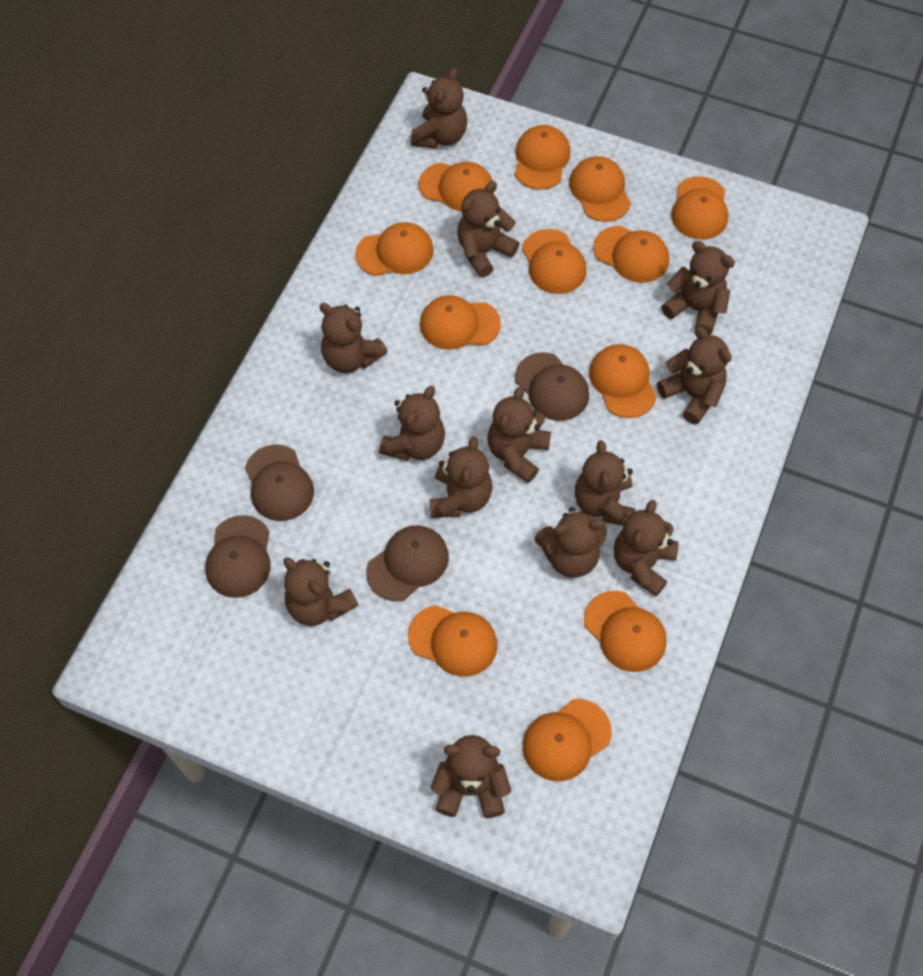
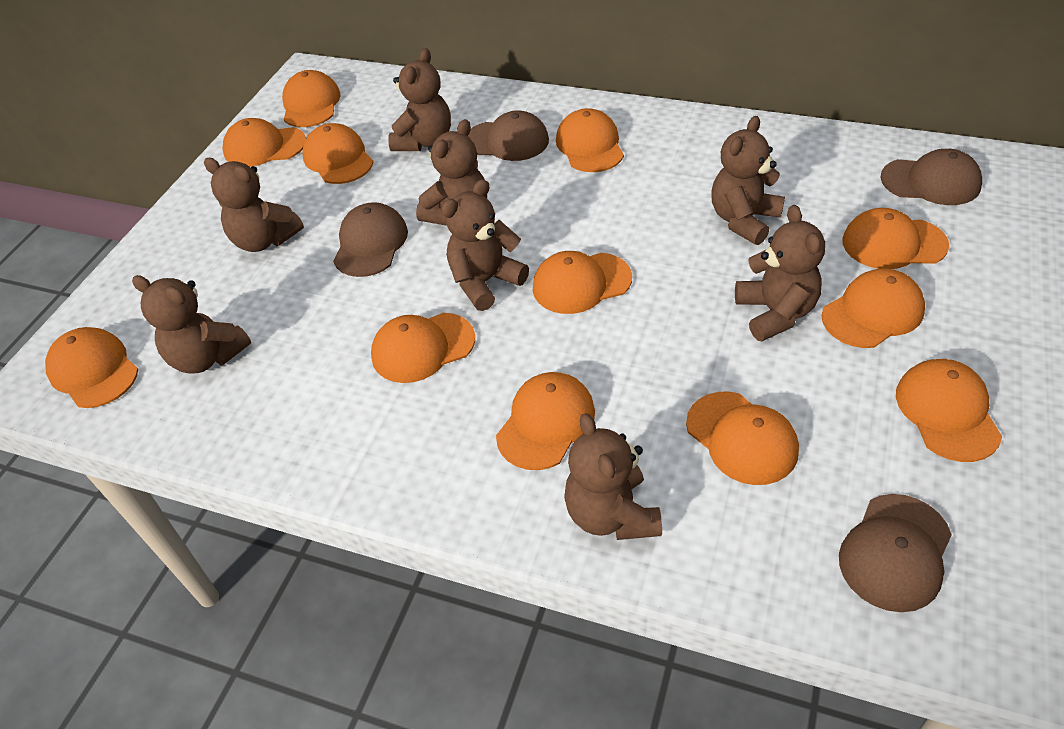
brown teddy bear: 13 -> 8

